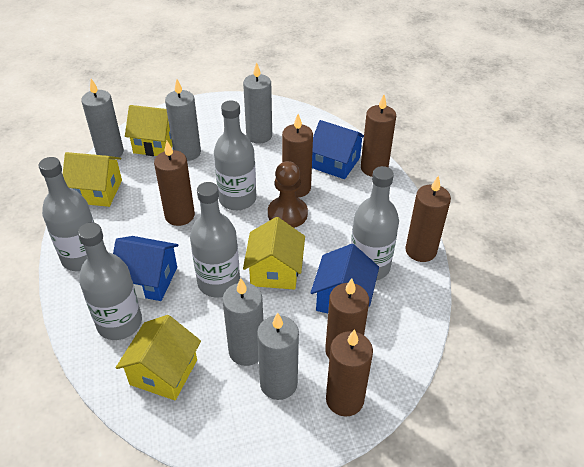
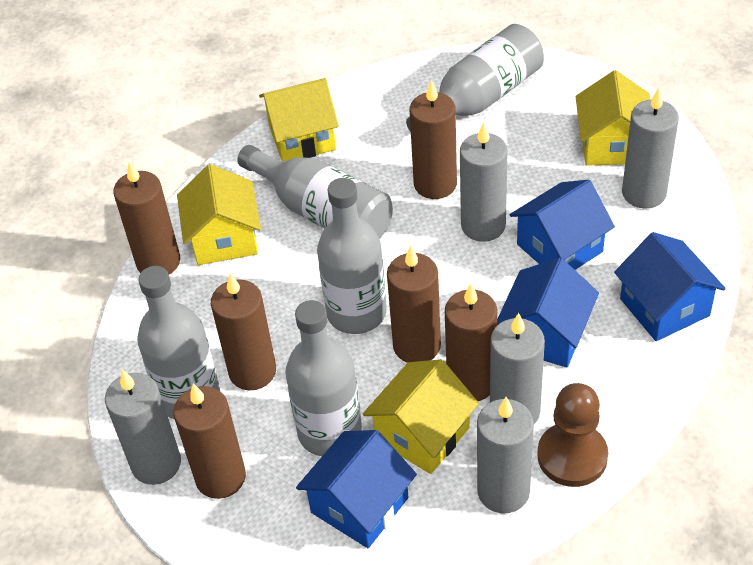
blue house: 3 -> 4

